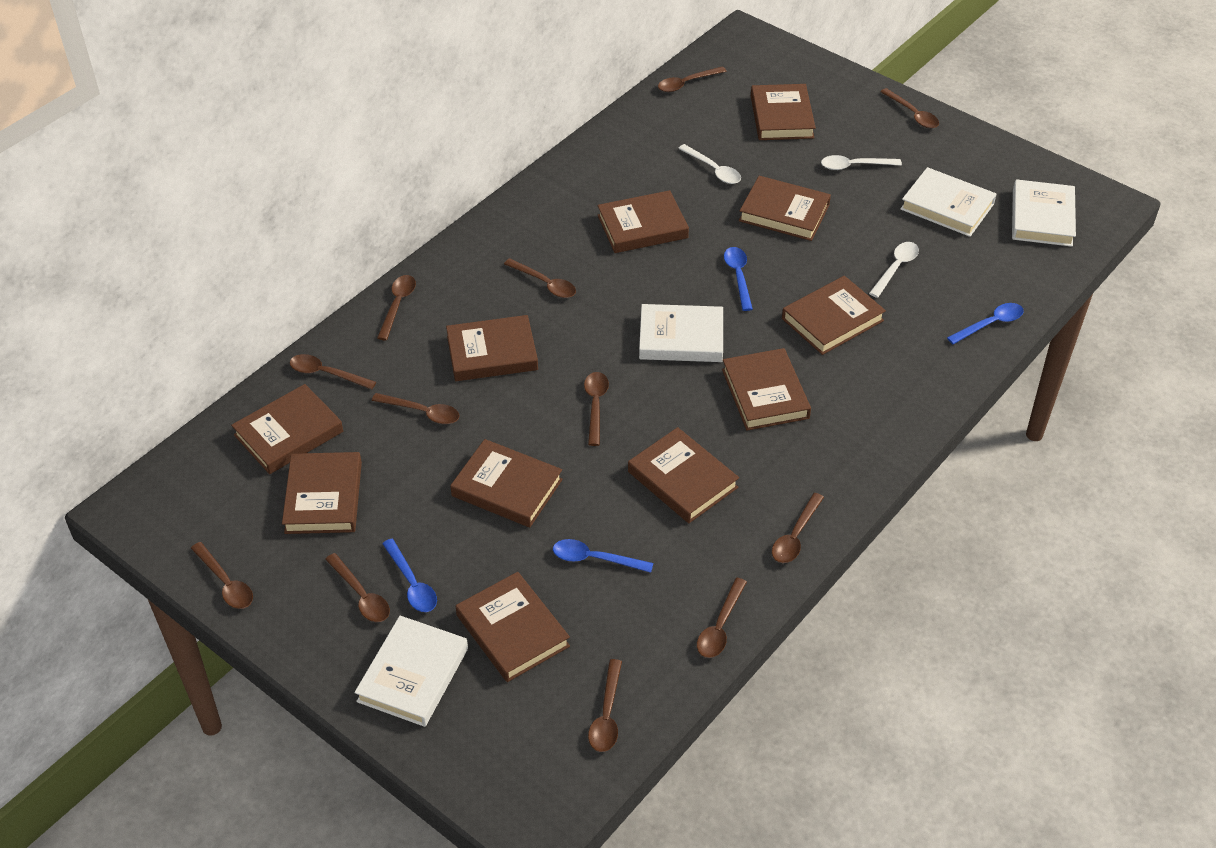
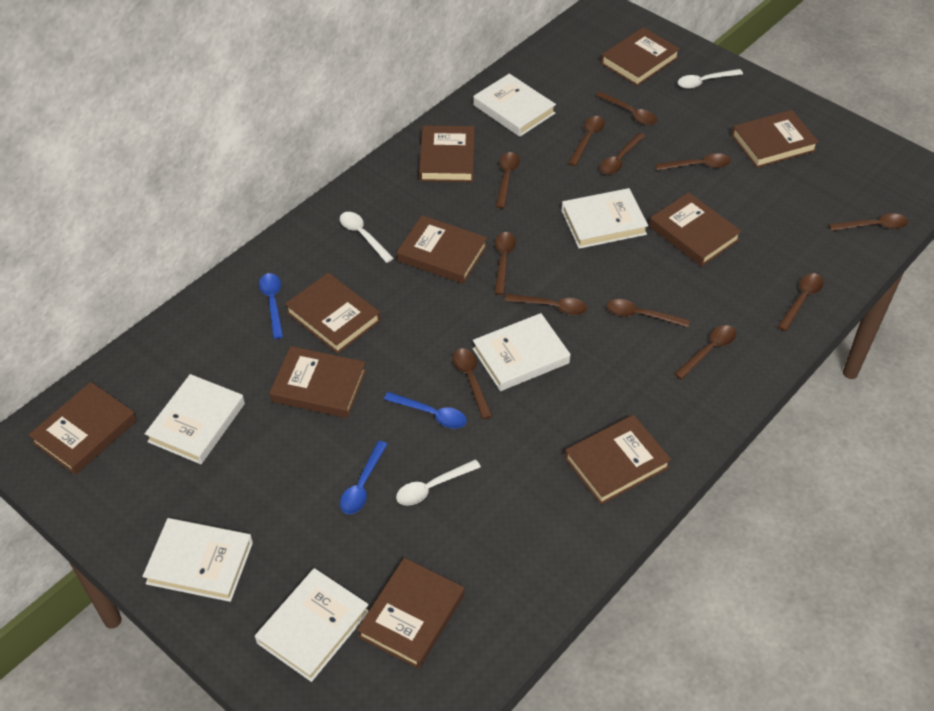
blue spoon: 4 -> 3
brown book: 11 -> 10
white book: 4 -> 6

